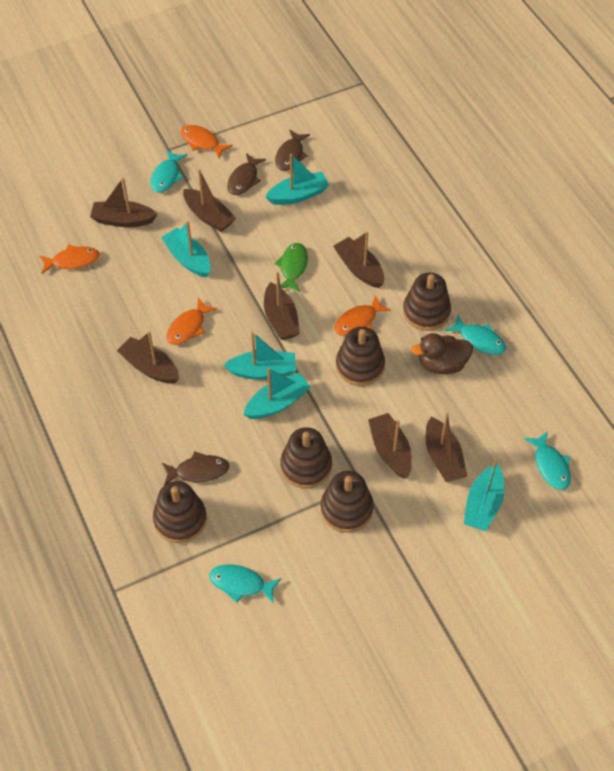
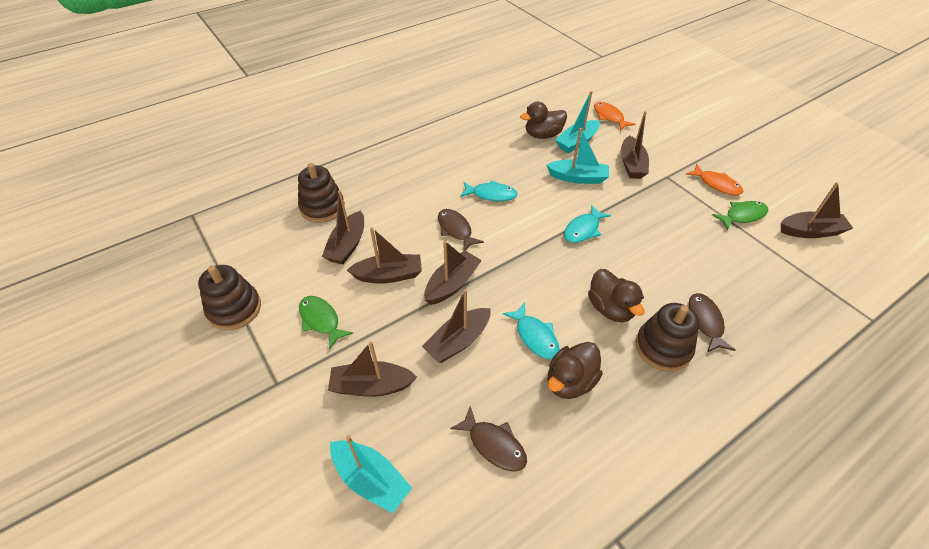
brown duck: 1 -> 3
brown stacking toy: 5 -> 3
green fish: 1 -> 2
orange fish: 4 -> 2
turquoise boat: 5 -> 3
turquoise fish: 4 -> 3

